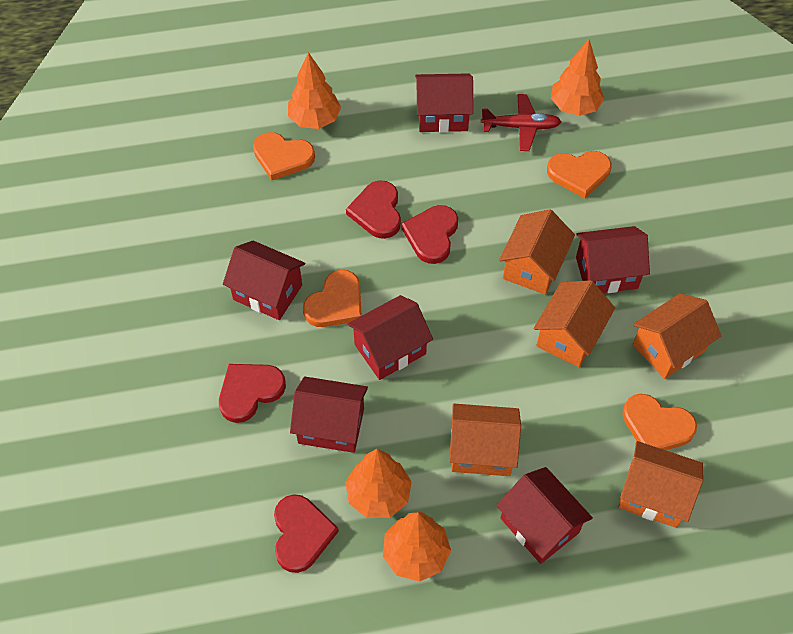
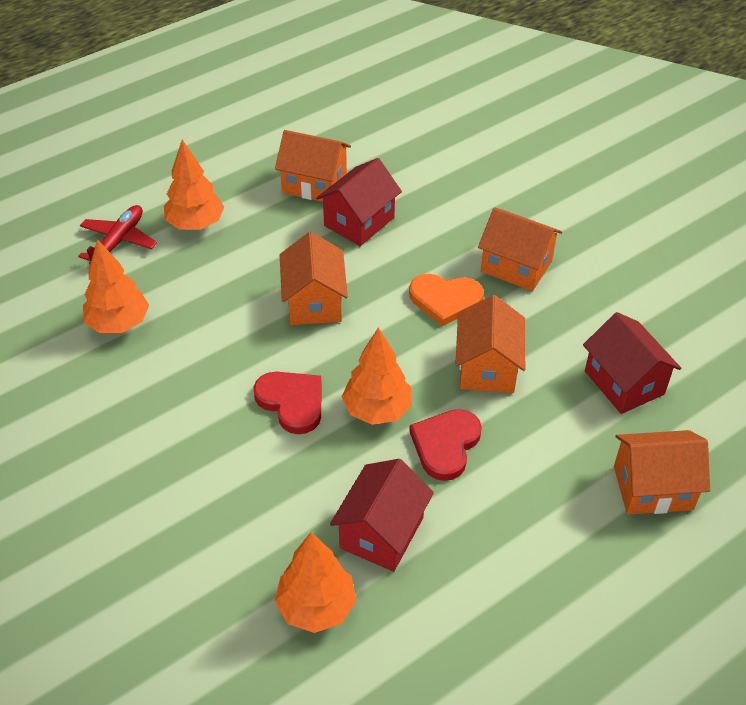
orange heart: 4 -> 1
red heart: 4 -> 2
red house: 6 -> 3

